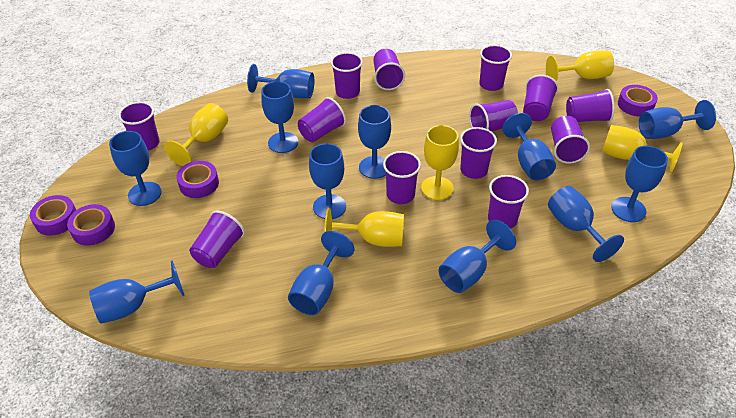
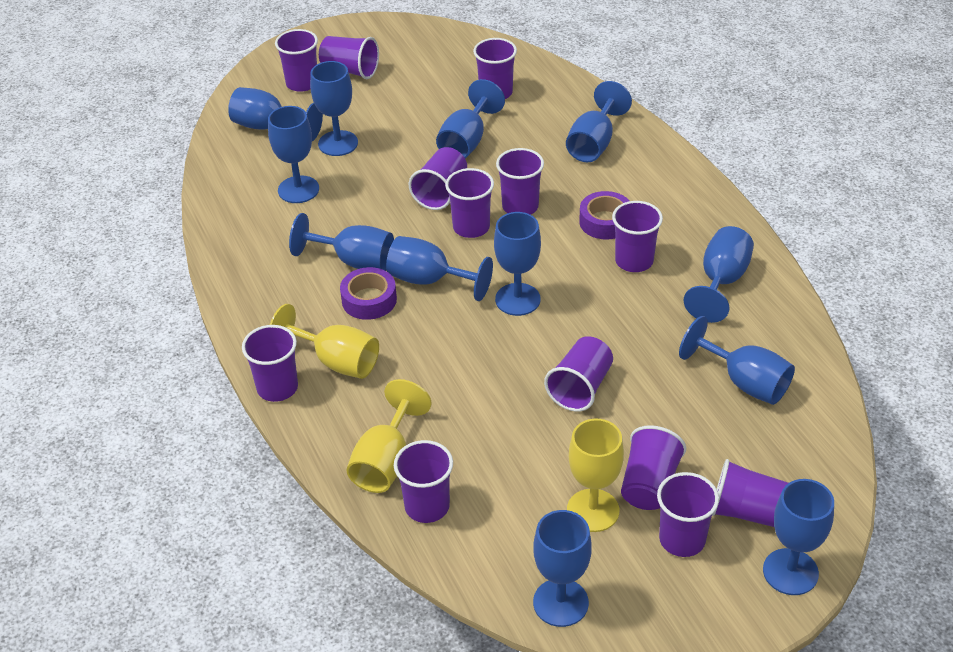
purple tape: 4 -> 2
yellow goblet: 5 -> 3

